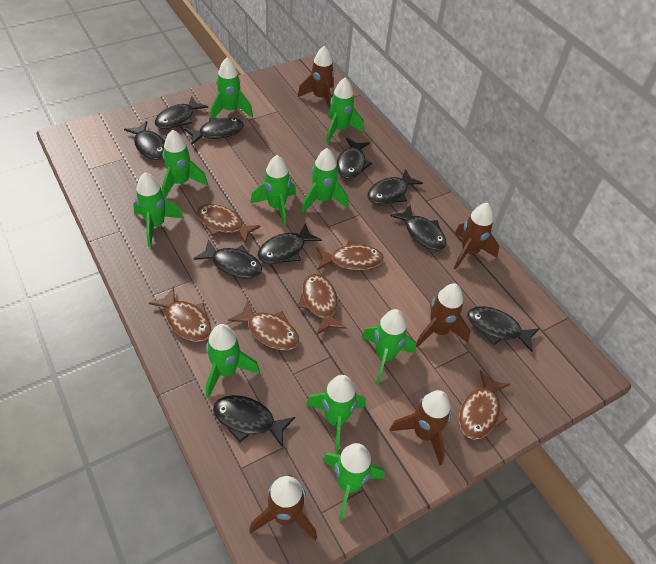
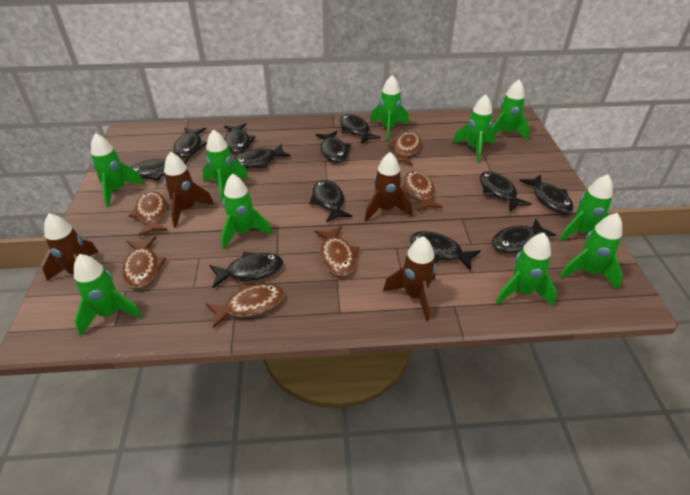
black fish: 10 -> 12
brown rocket: 5 -> 4

